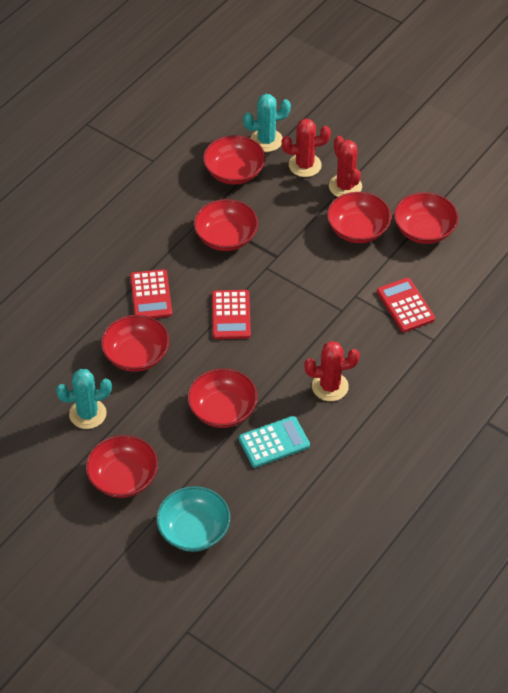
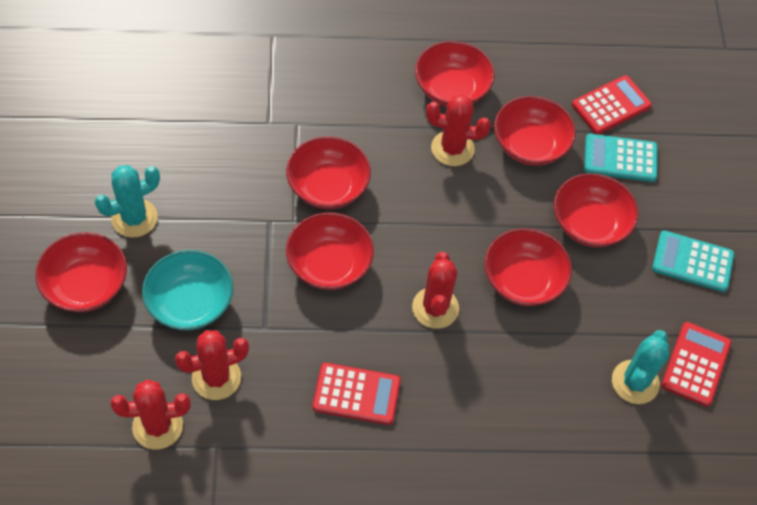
red cactus: 3 -> 4
turquoise calculator: 1 -> 2

